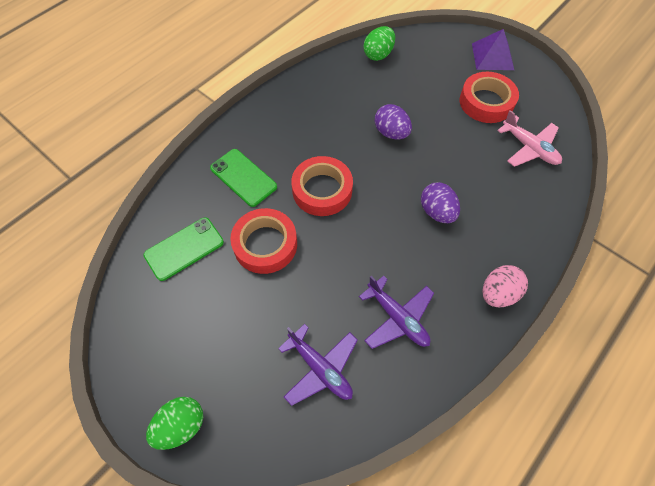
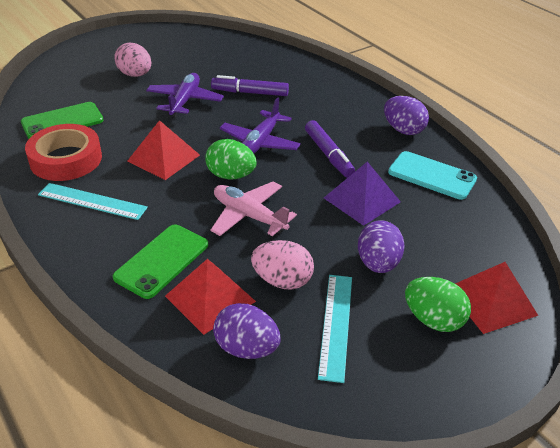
pink egg: 1 -> 2
purple egg: 2 -> 3
purple marker: 0 -> 2
red pyramid: 0 -> 3
red tape: 3 -> 1
turquoise phone: 0 -> 1
turquoise ruler: 0 -> 2

